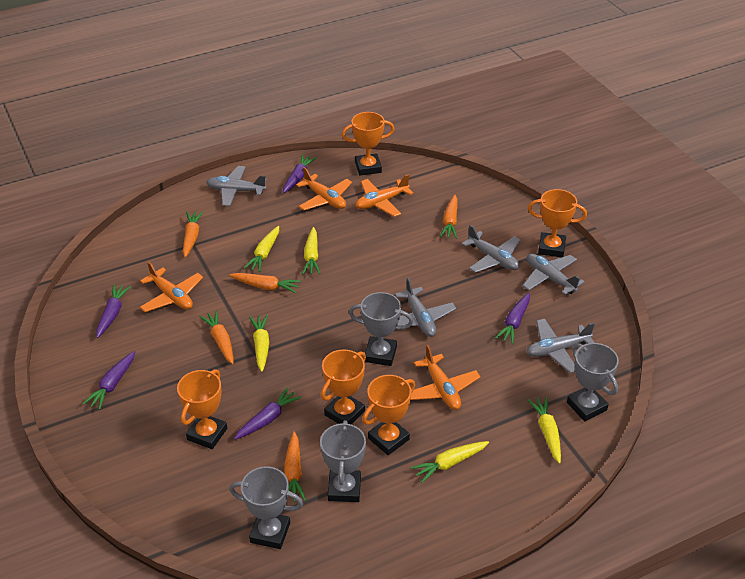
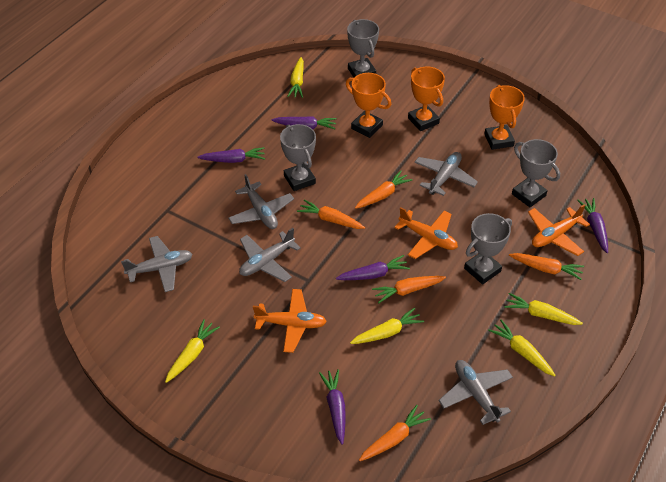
orange plane: 4 -> 3
orange trophy: 5 -> 3

